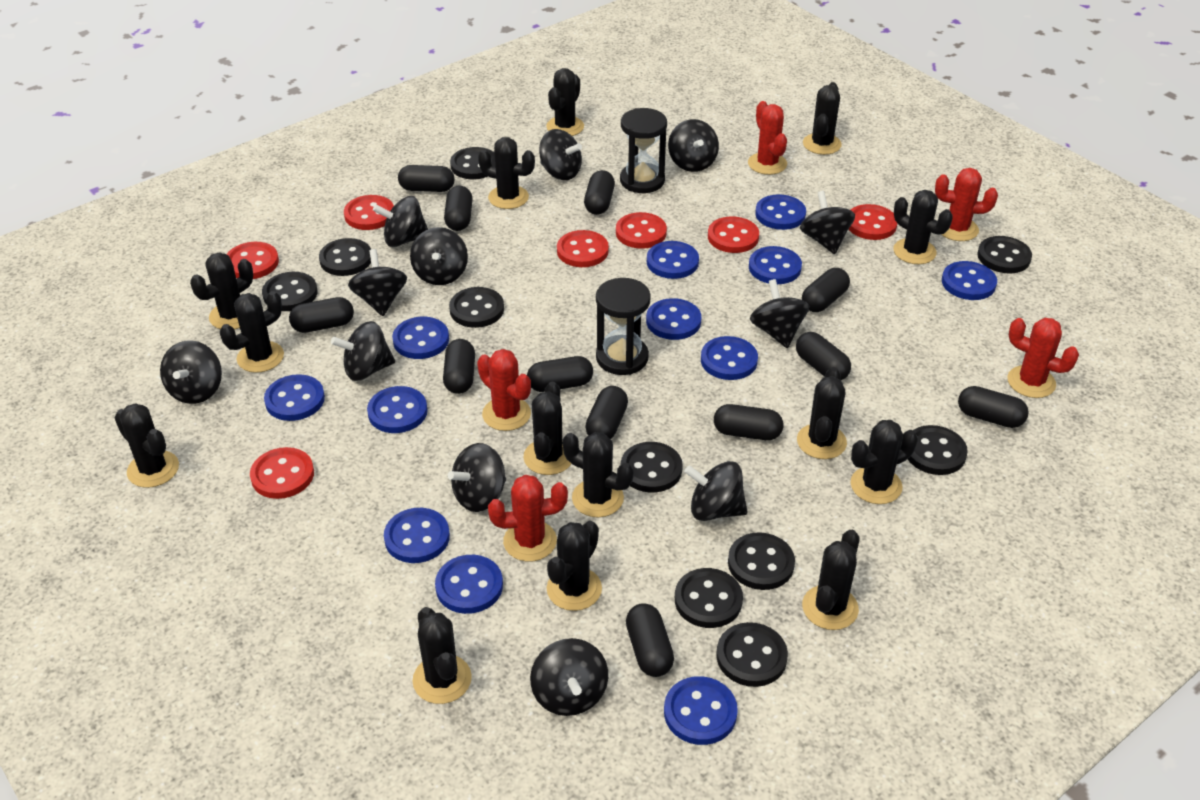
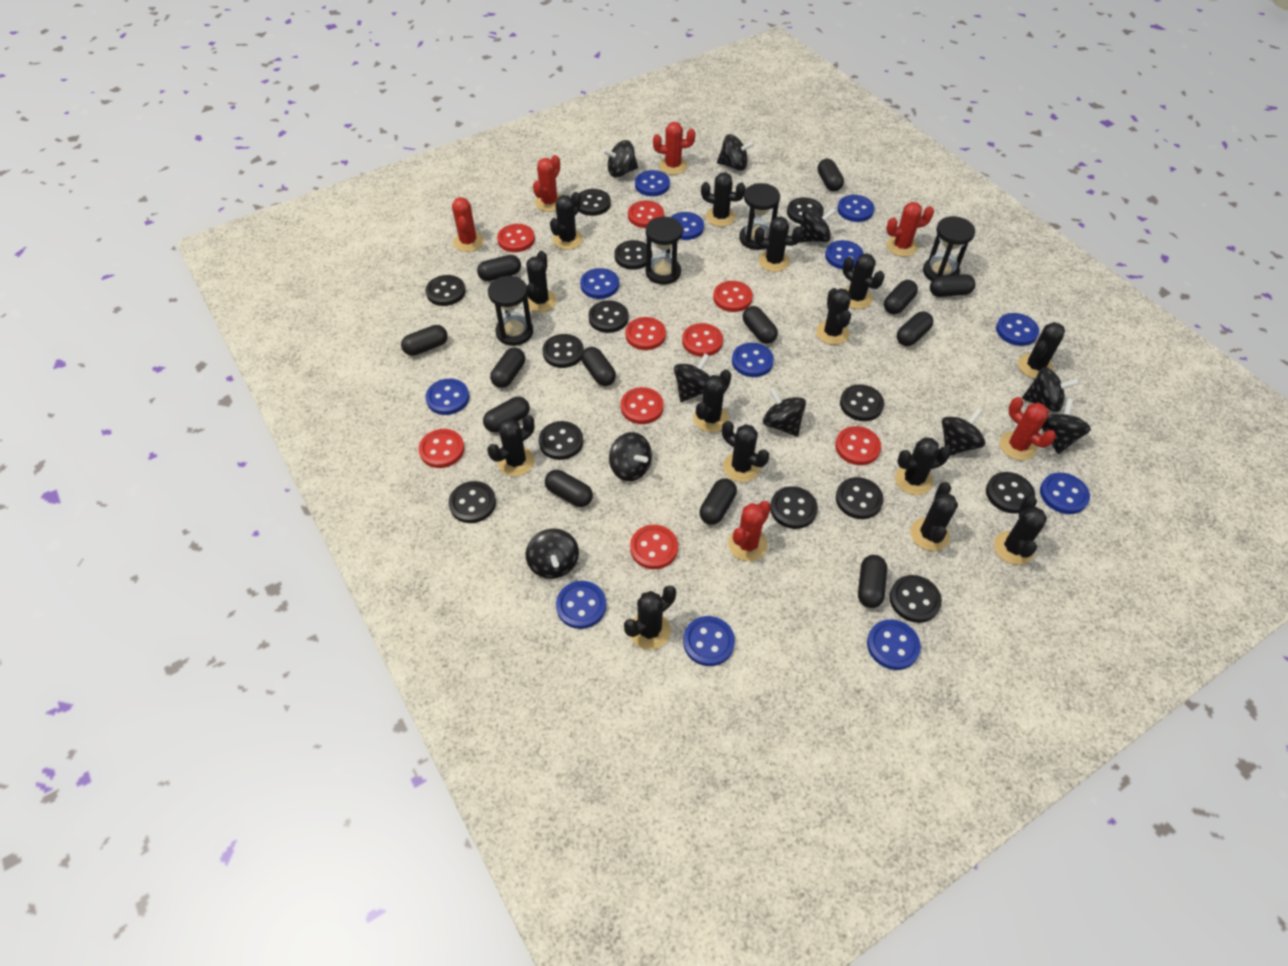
black button: 10 -> 13
black capsule: 12 -> 13
black hourglass: 2 -> 4
black spinning top: 12 -> 10
red button: 7 -> 9
red cactus: 5 -> 6

